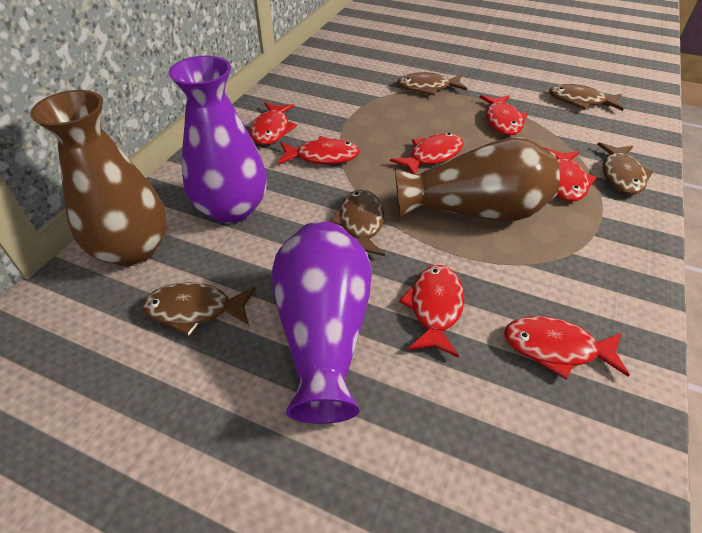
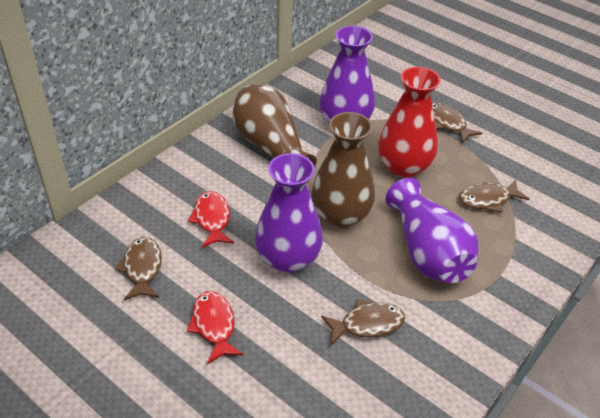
brown fish: 5 -> 4
purple vase: 2 -> 3
red fish: 7 -> 2
red vase: 0 -> 1

